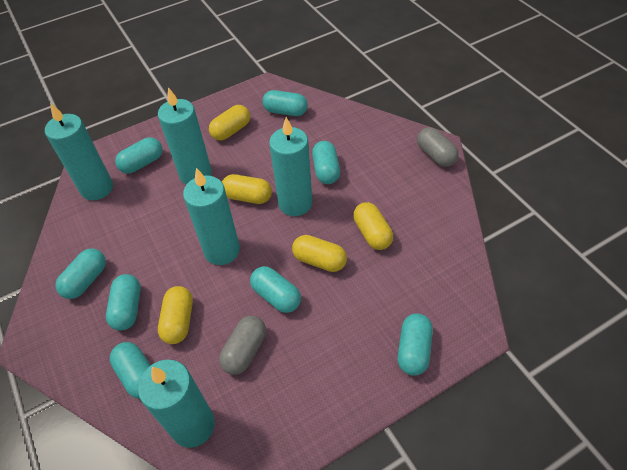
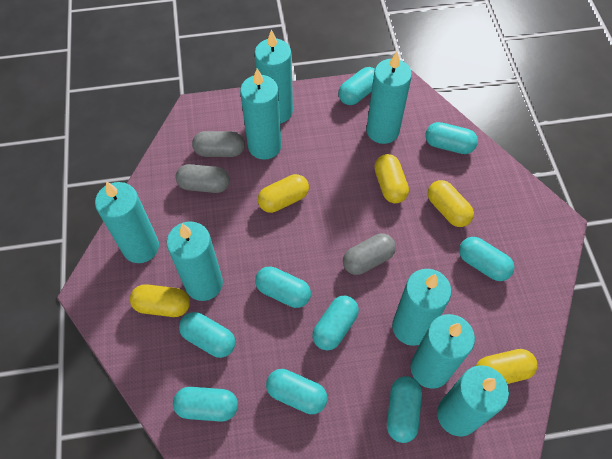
grey capsule: 2 -> 3
turquoise candle: 5 -> 8
turquoise capsule: 8 -> 9

